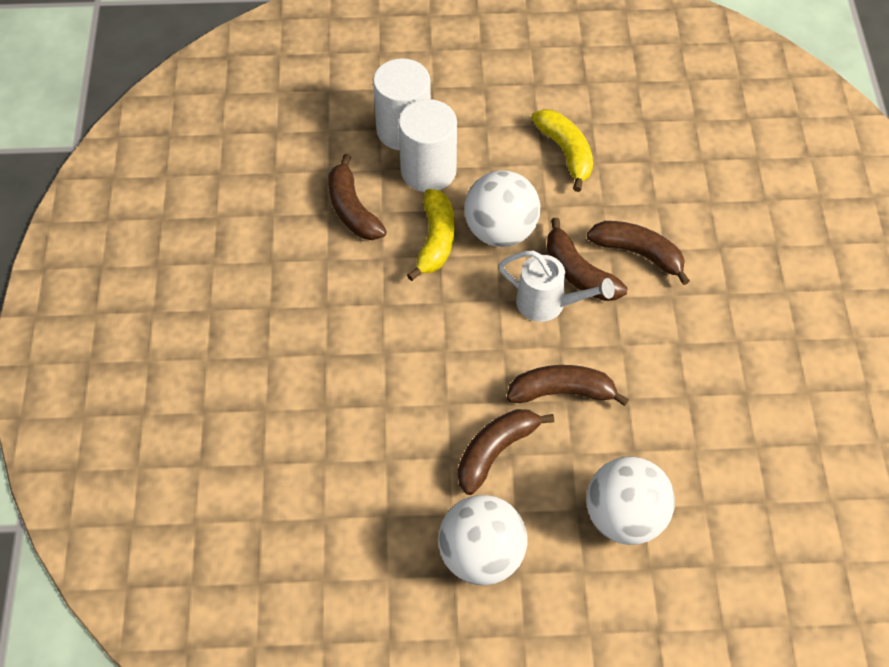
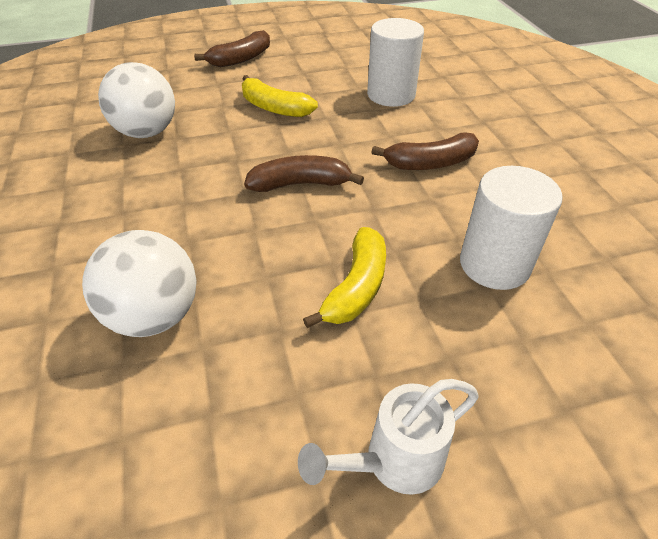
brown banana: 5 -> 3
white ball: 3 -> 2

